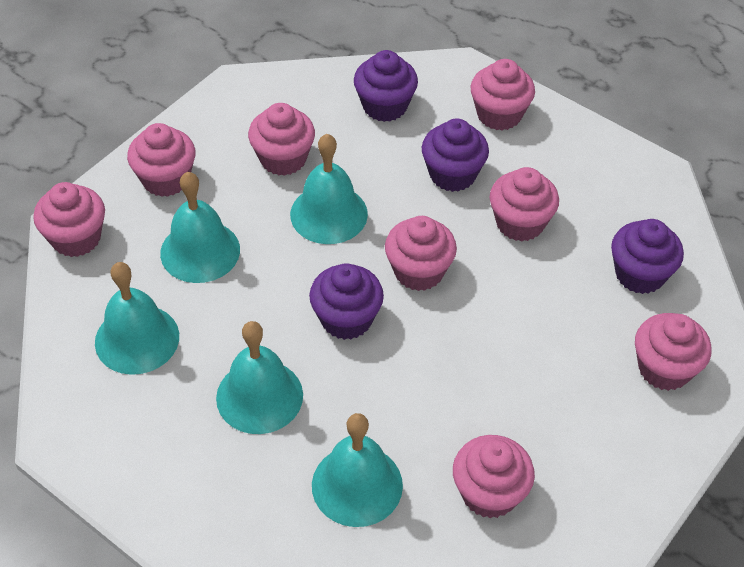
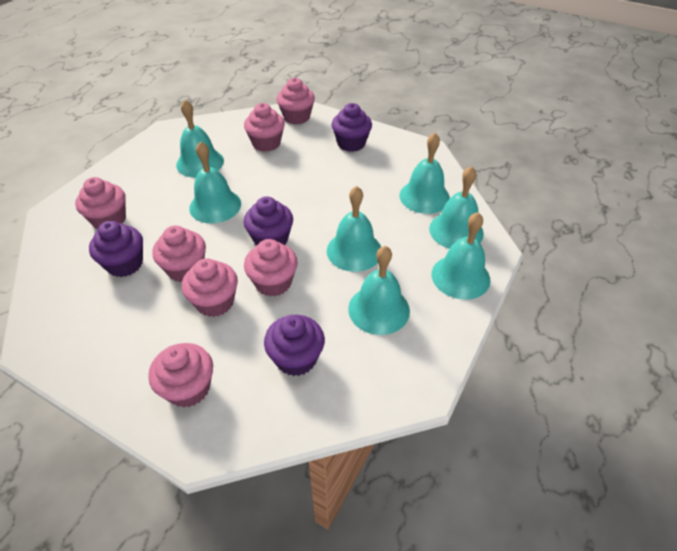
pink cupcake: 8 -> 7
turquoise bell: 5 -> 7

